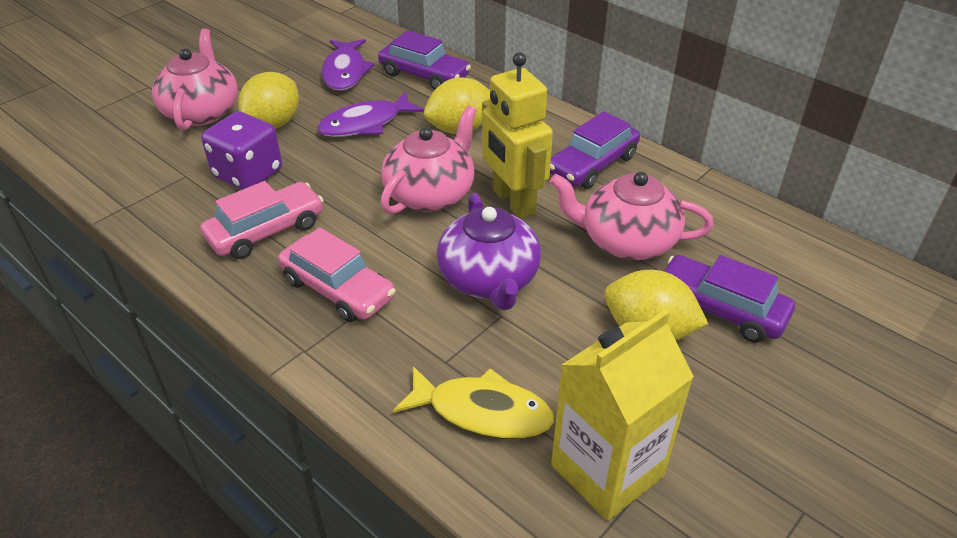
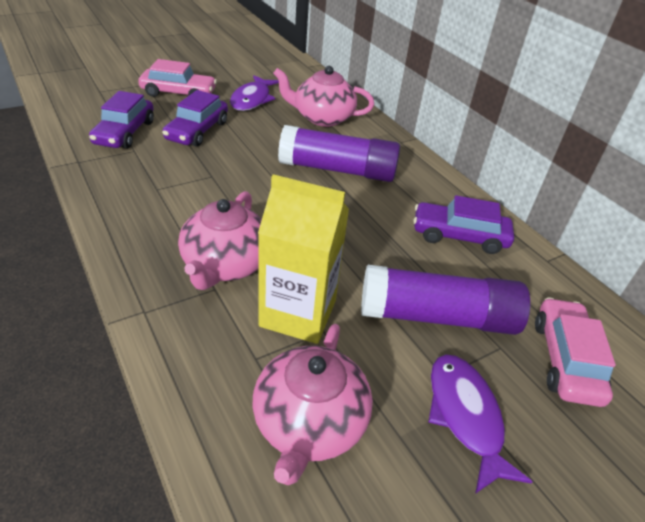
purple dice: 1 -> 0
purple glue stick: 0 -> 2
purple teapot: 1 -> 0
yellow fish: 1 -> 0
yellow lemon: 3 -> 0
yellow robot: 1 -> 0

